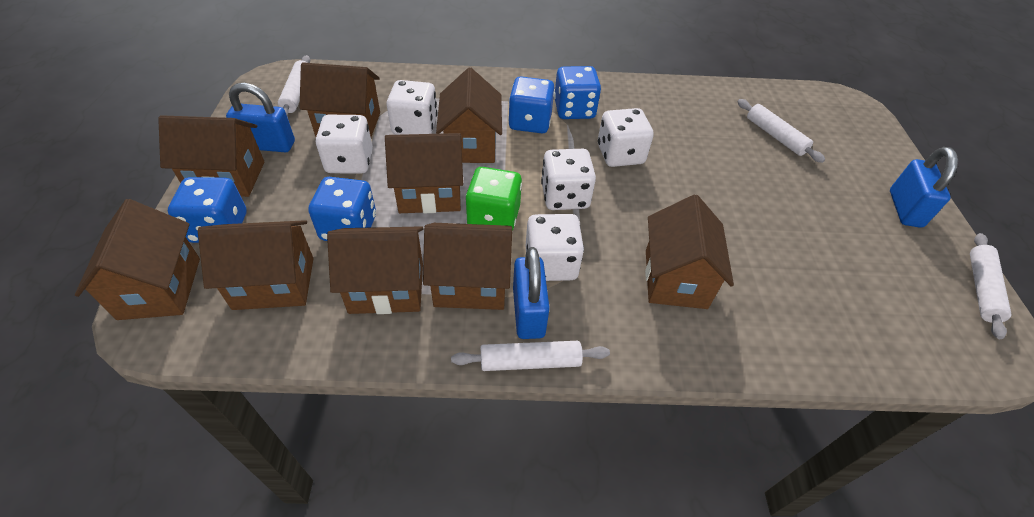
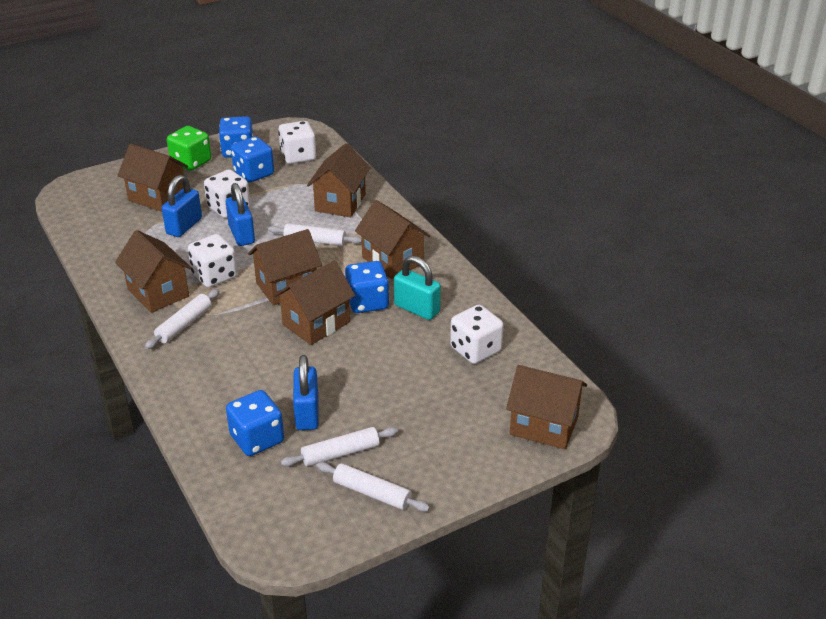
brown house: 9 -> 7
turquoise padlock: 0 -> 1
white dice: 5 -> 4

